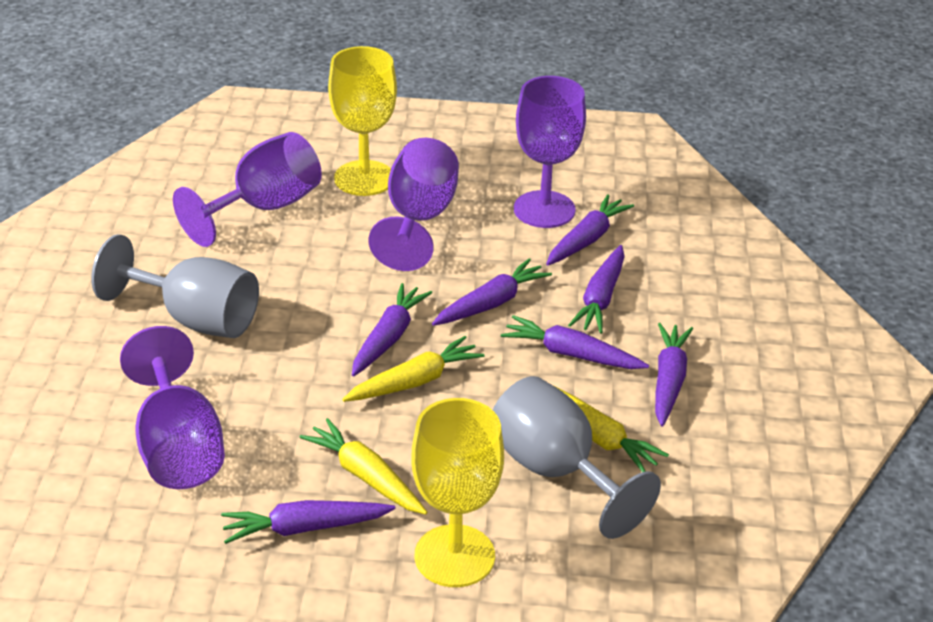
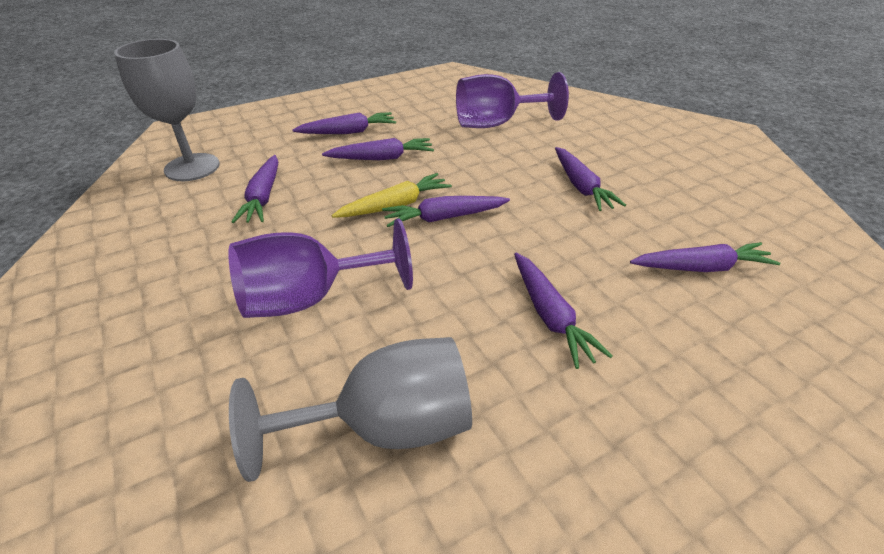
purple goblet: 4 -> 2
yellow carrot: 3 -> 1
yellow goblet: 2 -> 0

